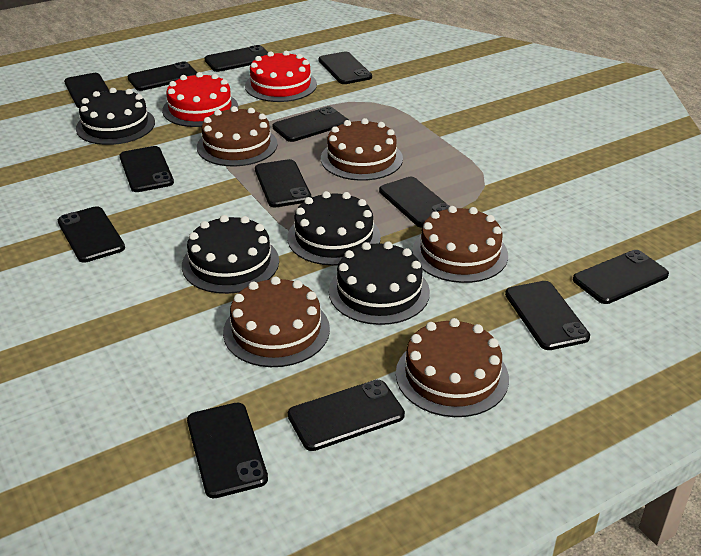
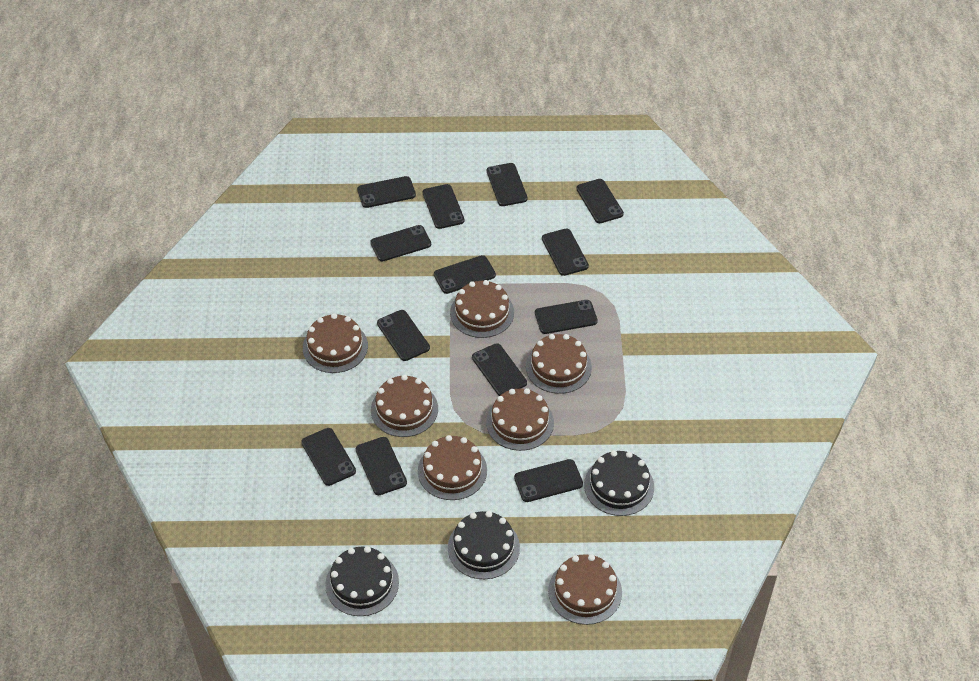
black cake: 4 -> 3
brown cake: 5 -> 7
red cake: 2 -> 0

